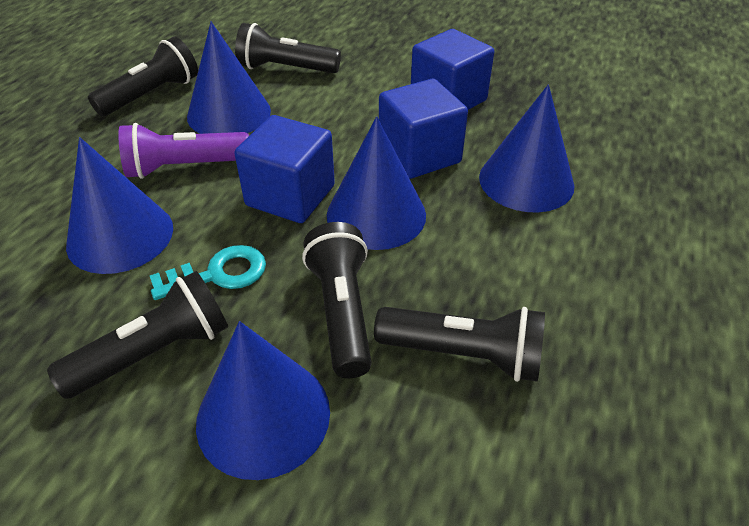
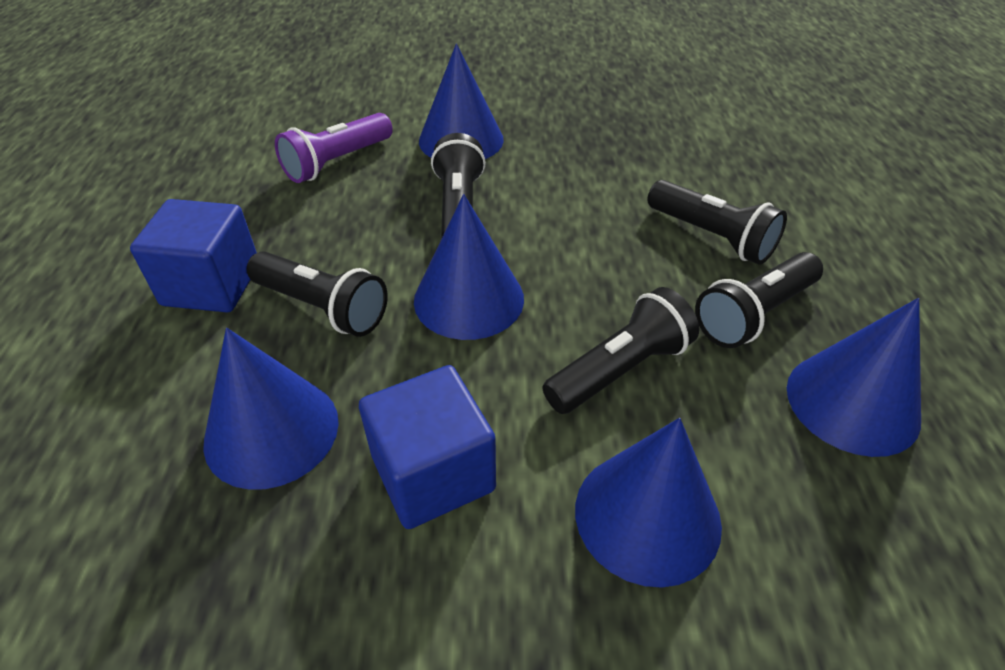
blue cube: 3 -> 2
turquoise key: 1 -> 0

